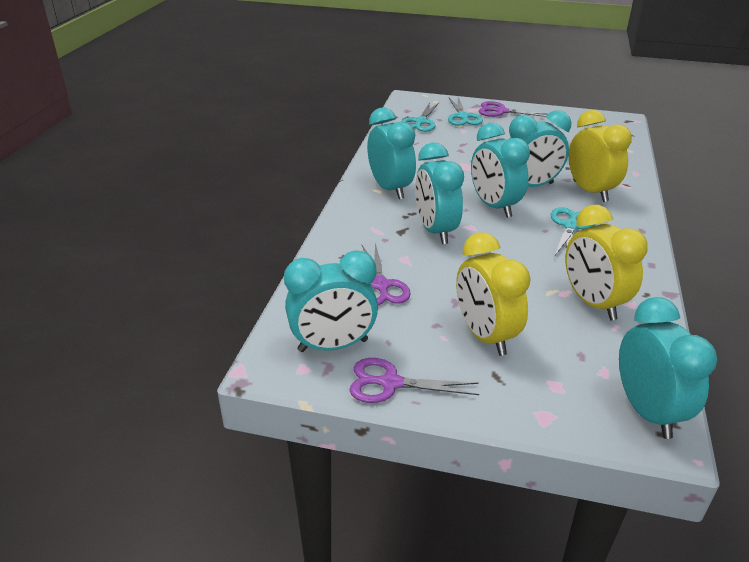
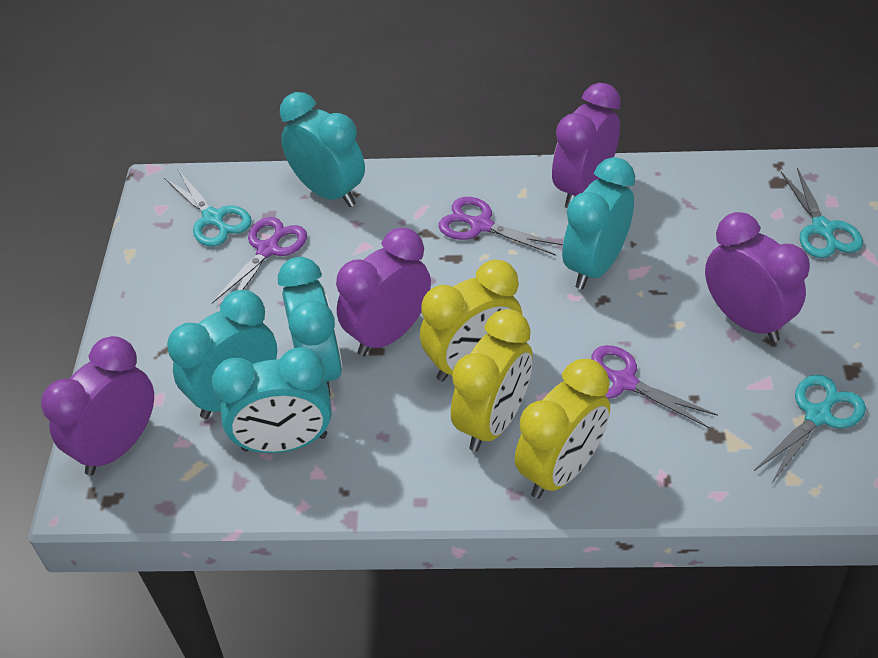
purple clock: 0 -> 4
turquoise clock: 6 -> 5

